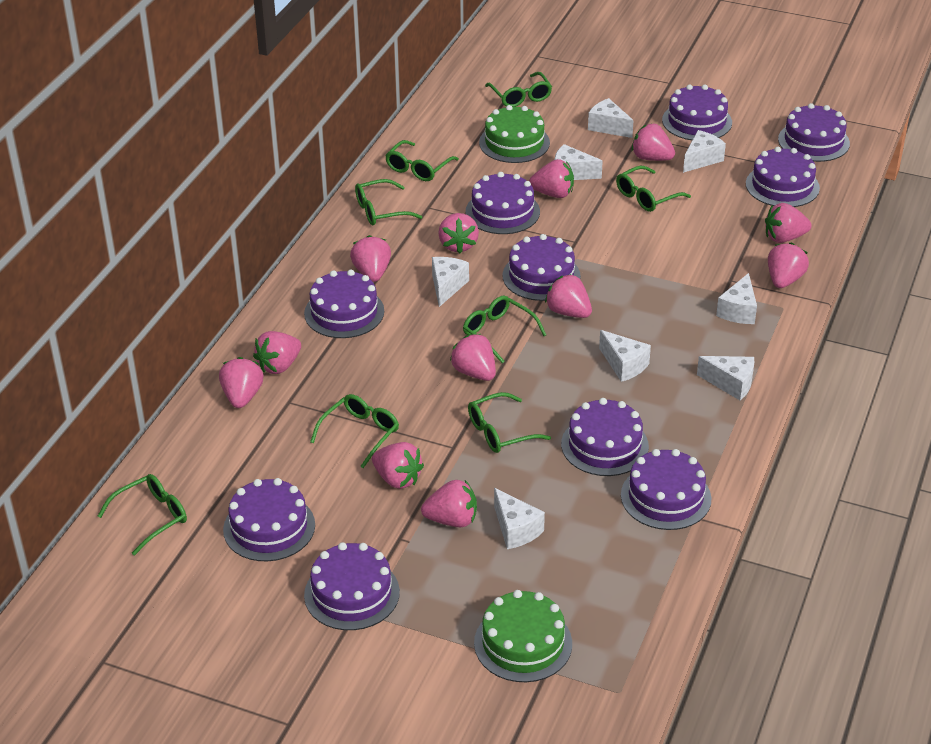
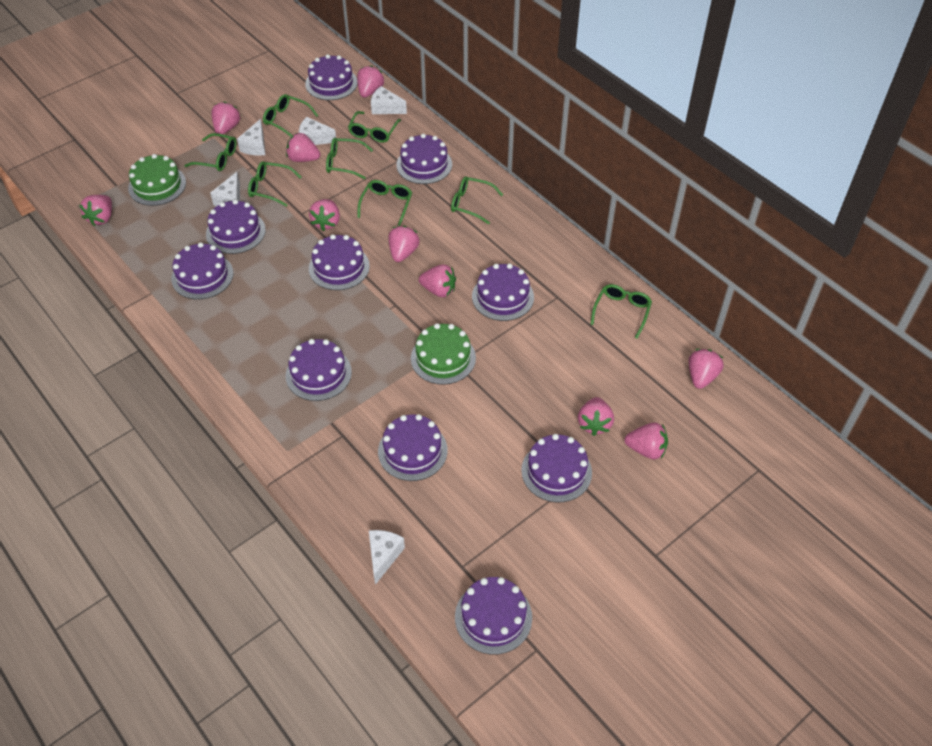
pink strawberry: 12 -> 10
white cheese: 8 -> 5

